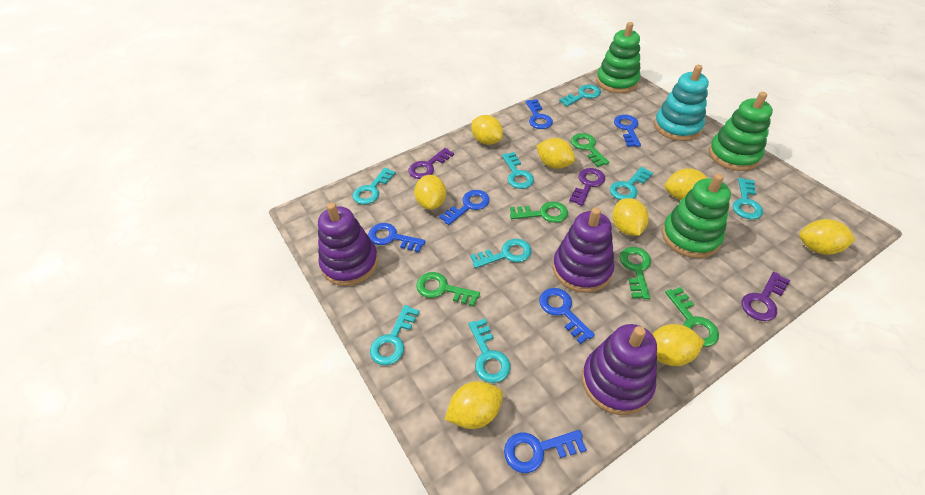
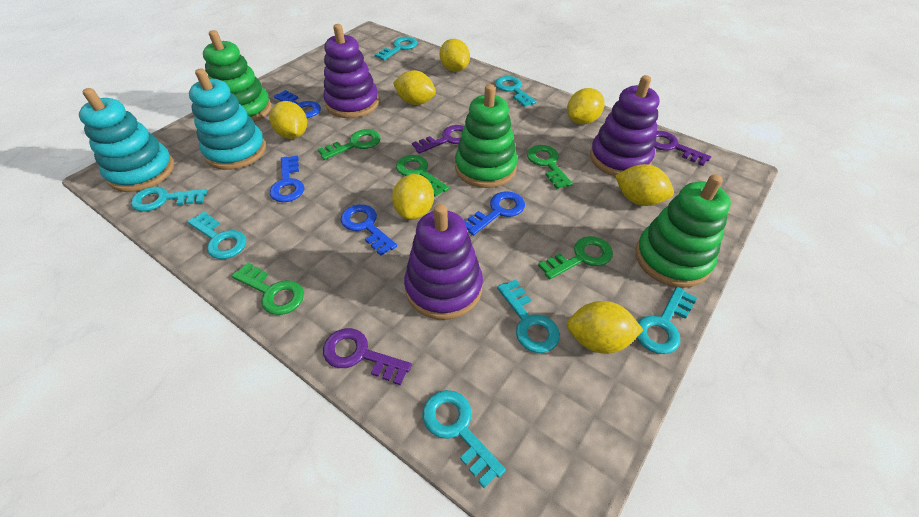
blue key: 6 -> 4
turquoise key: 8 -> 7
turquoise stacking toy: 1 -> 2
yellow lemon: 8 -> 7

